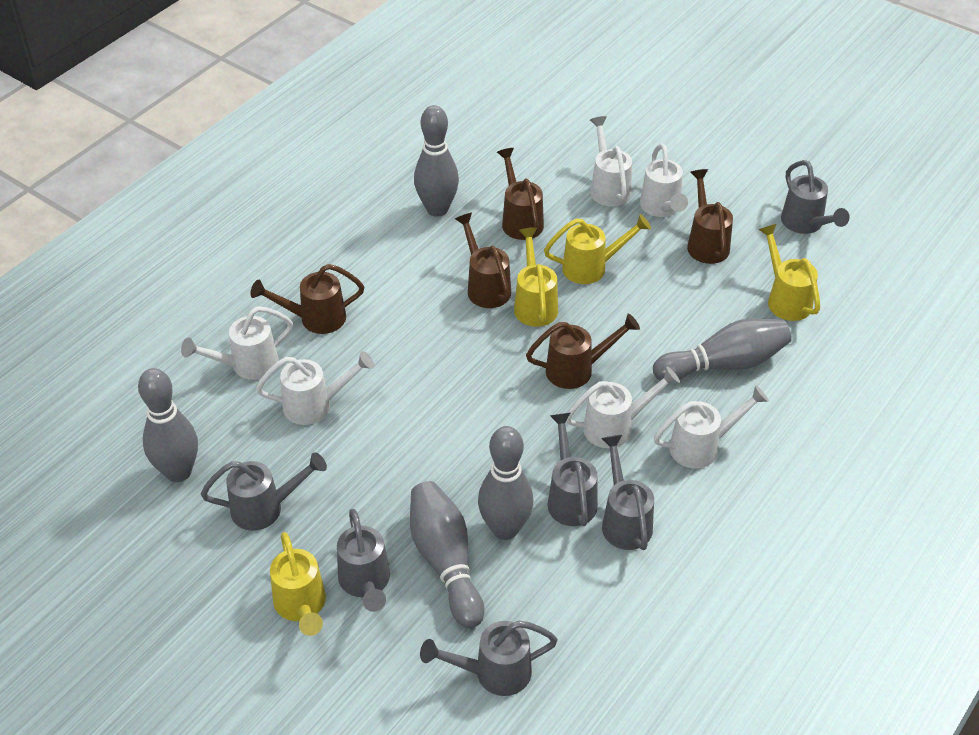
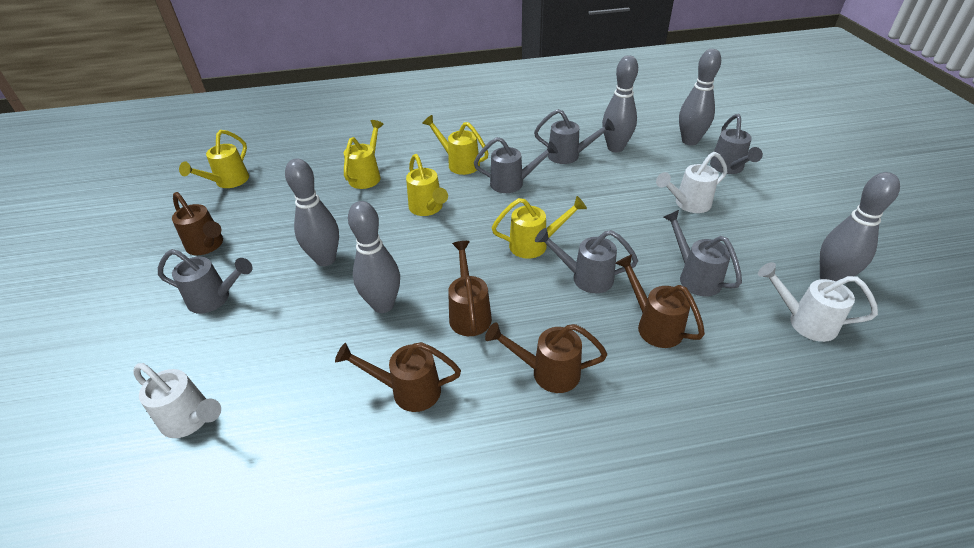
white watering can: 6 -> 3
yellow watering can: 4 -> 5

